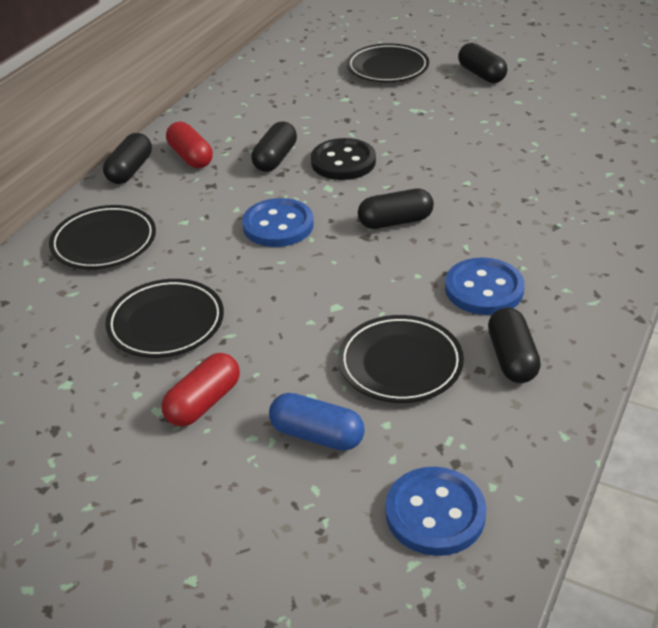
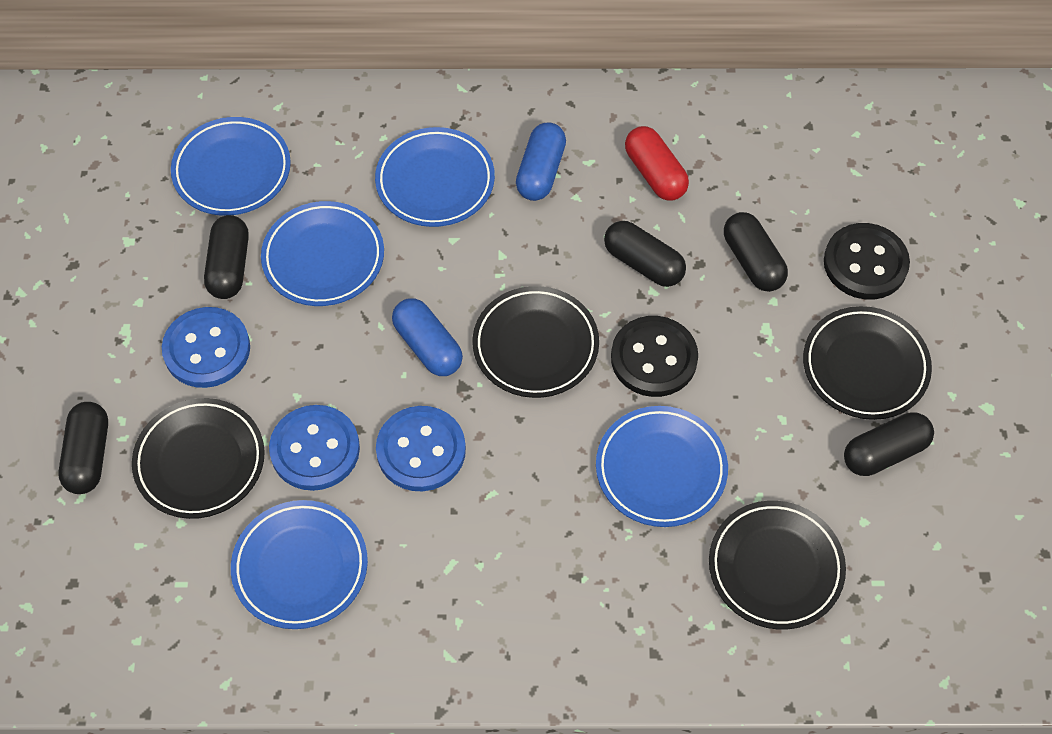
black button: 1 -> 2
blue capsule: 1 -> 2
blue plate: 0 -> 5
red capsule: 2 -> 1

